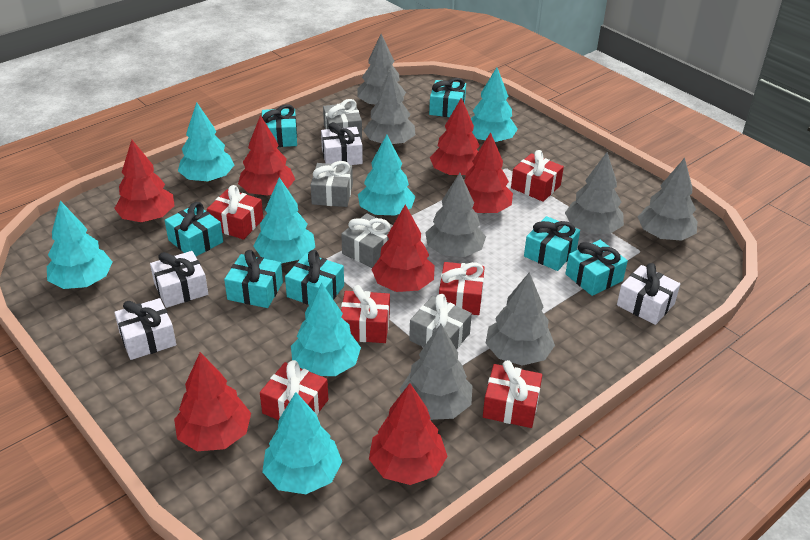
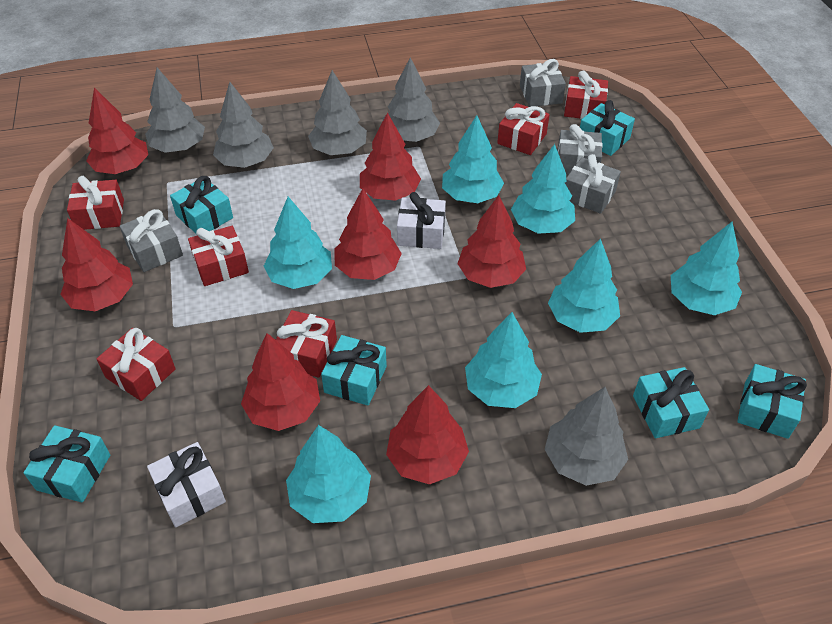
grey tree: 7 -> 5
turquoise gift: 7 -> 6
white gift: 4 -> 2

